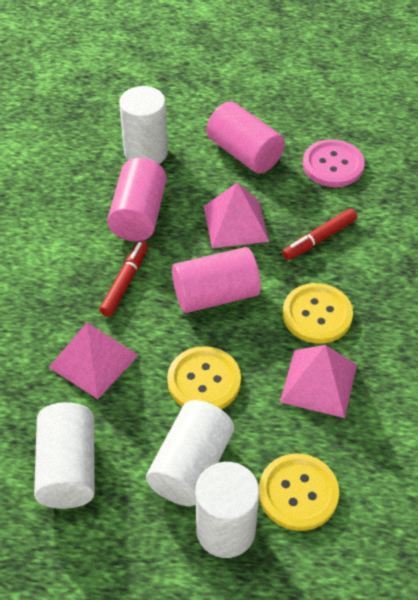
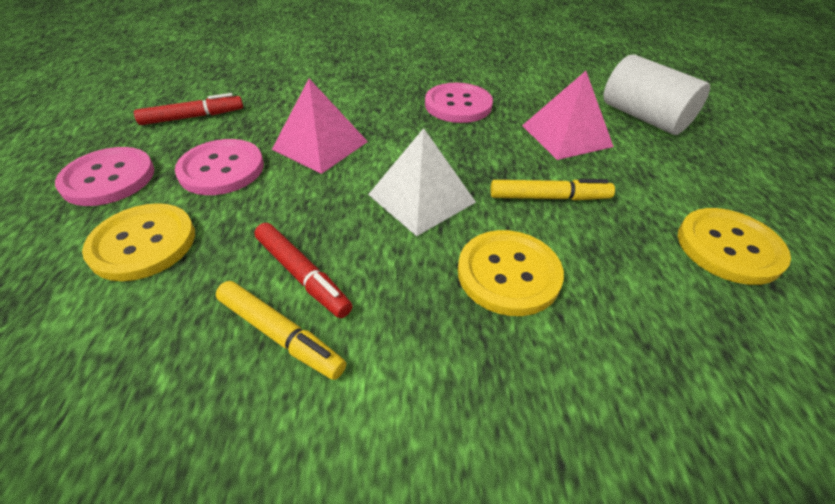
pink button: 1 -> 3
pink cylinder: 3 -> 0
pink pyramid: 3 -> 2
white cylinder: 4 -> 1
white pyramid: 0 -> 1
yellow marker: 0 -> 2

